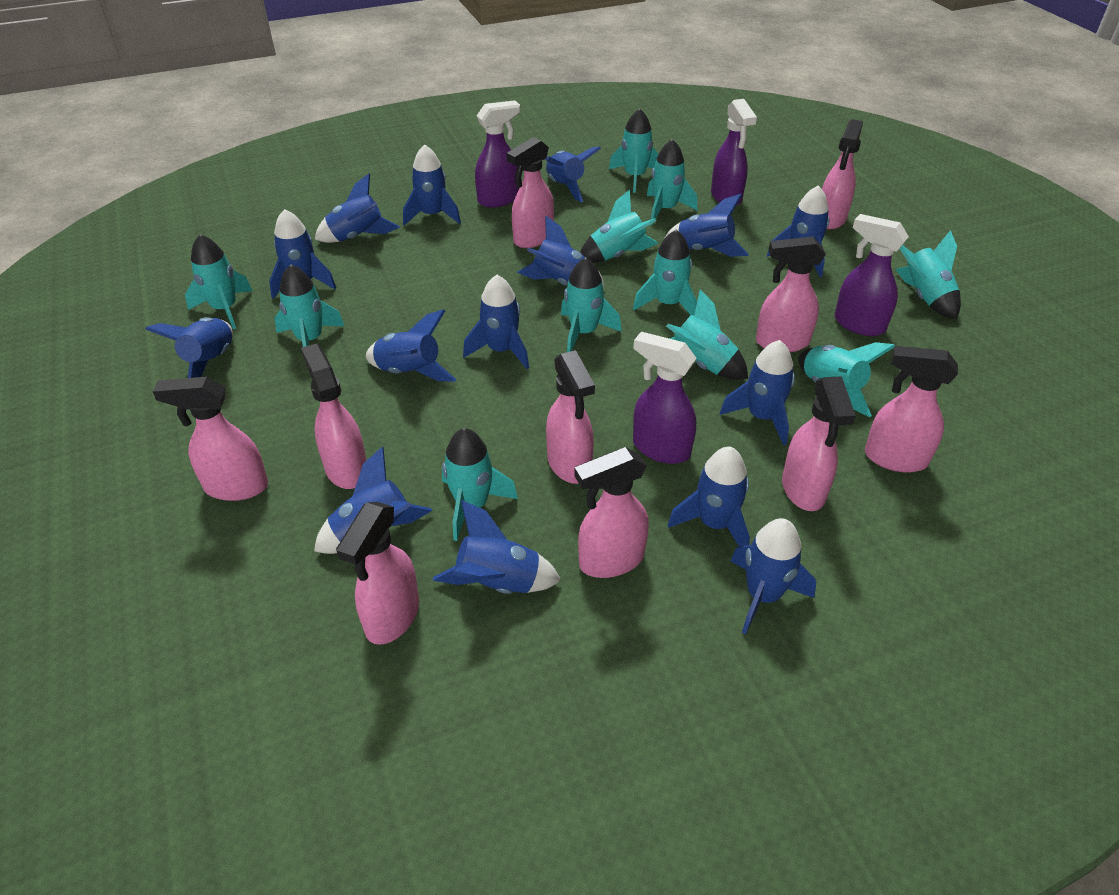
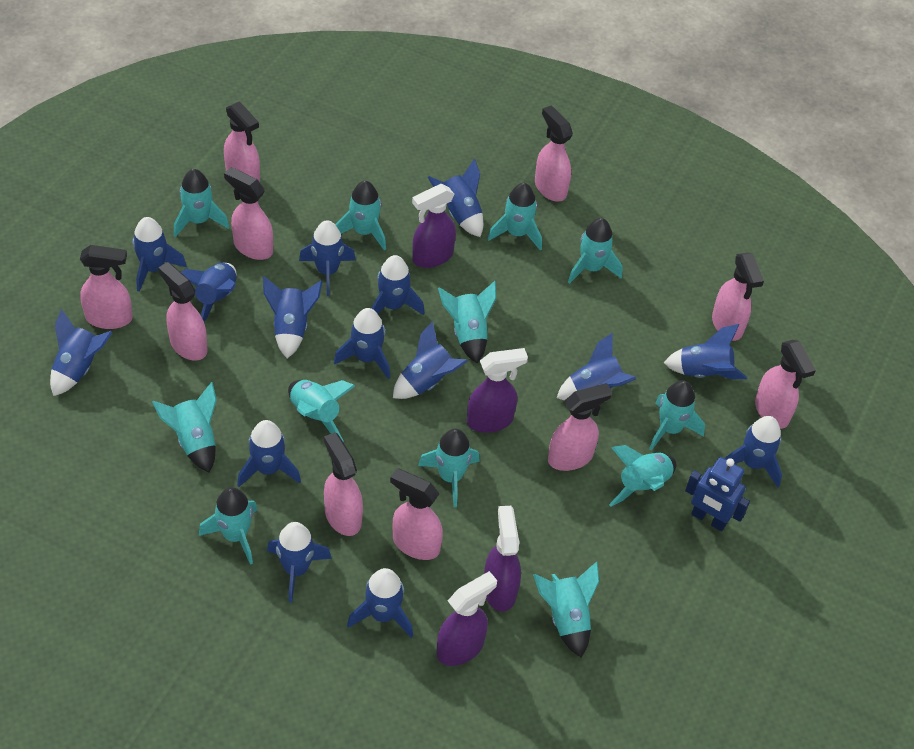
blue robot: 0 -> 1
turquoise rocket: 11 -> 12

